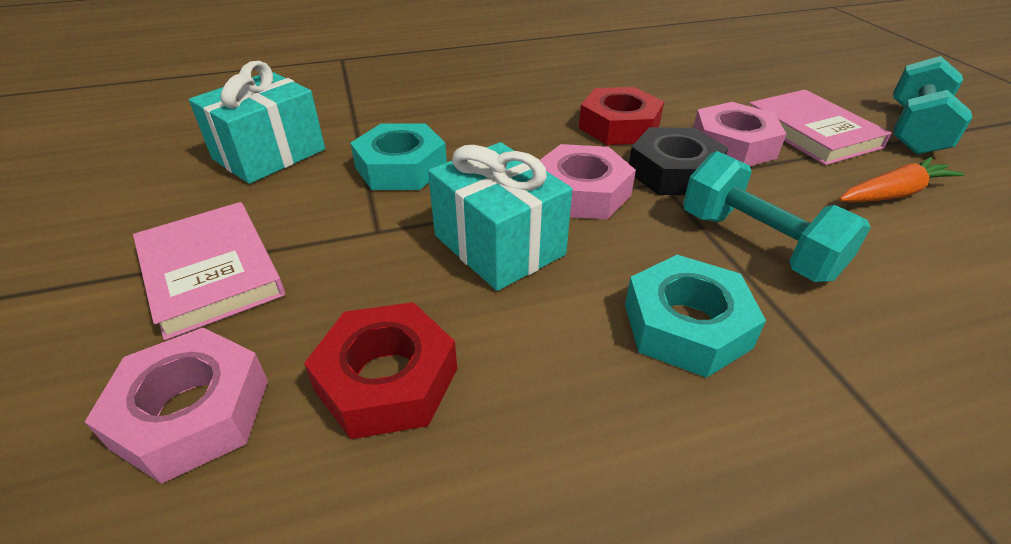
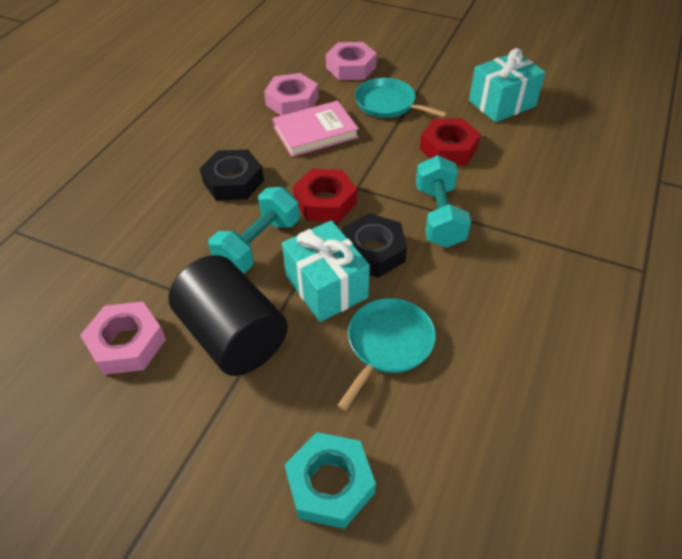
black cylinder: 0 -> 1
black nut: 1 -> 2
orange carrot: 1 -> 0
pink book: 2 -> 1
turquoise nut: 2 -> 1
turquoise pan: 0 -> 2

